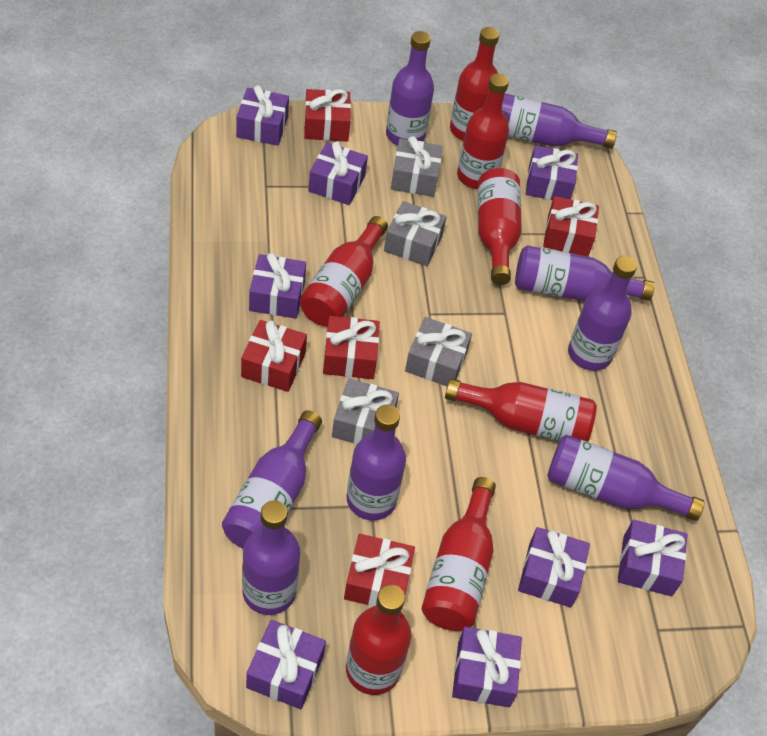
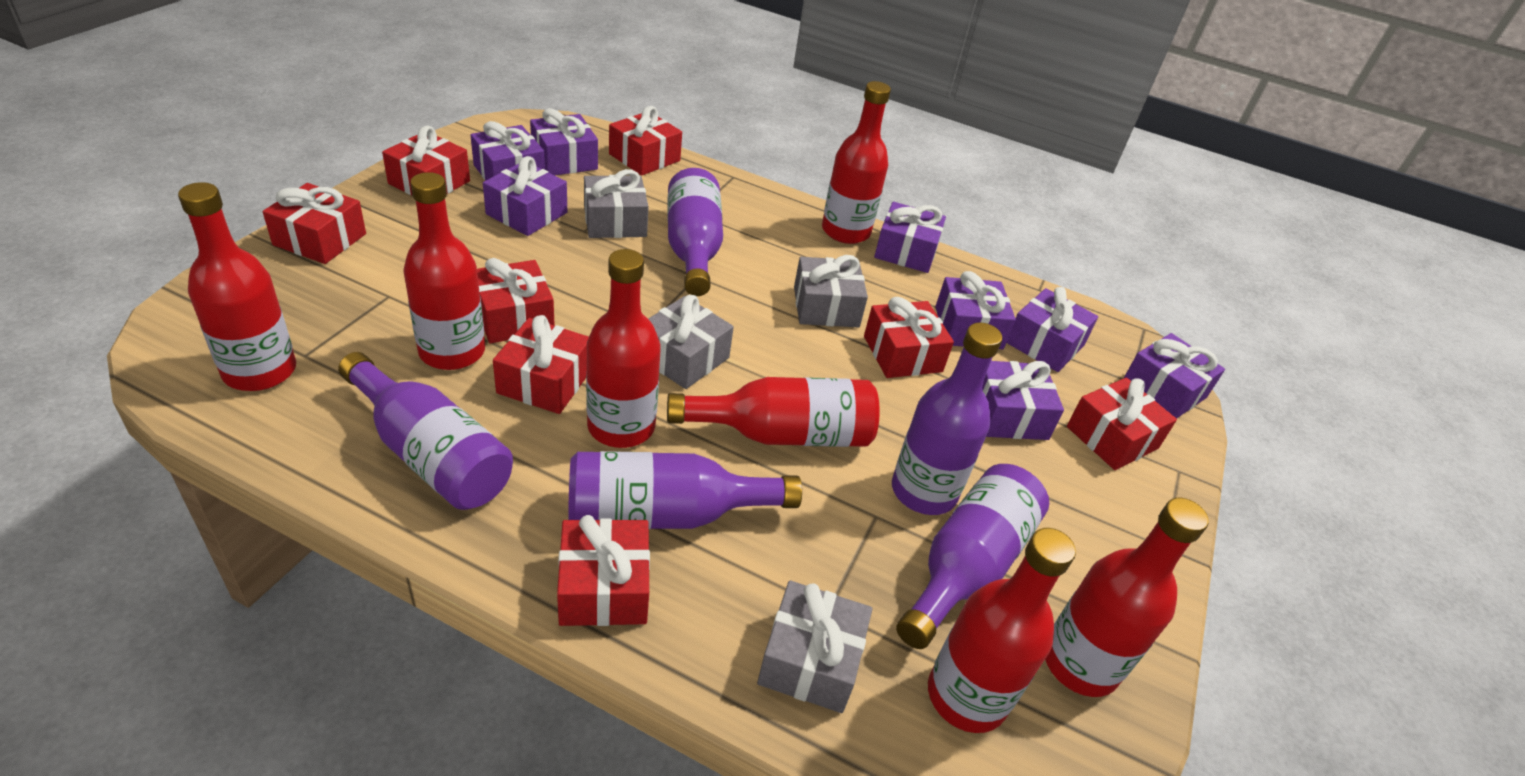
purple bottle: 8 -> 5
red gift: 5 -> 8

